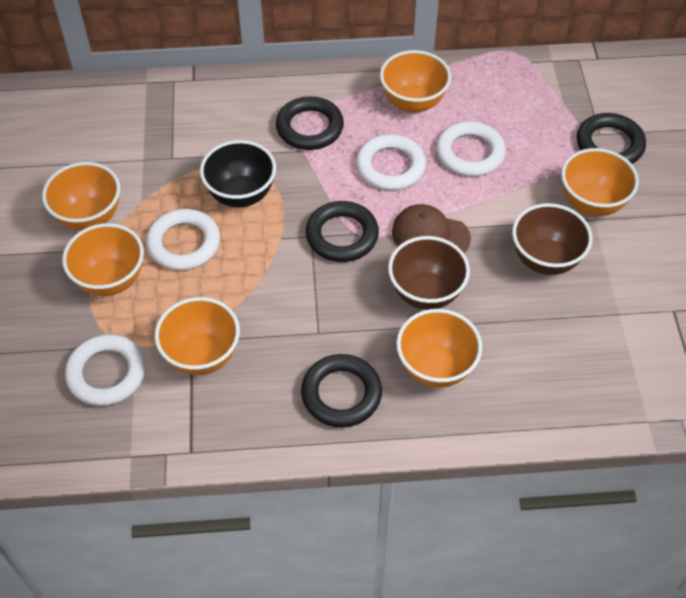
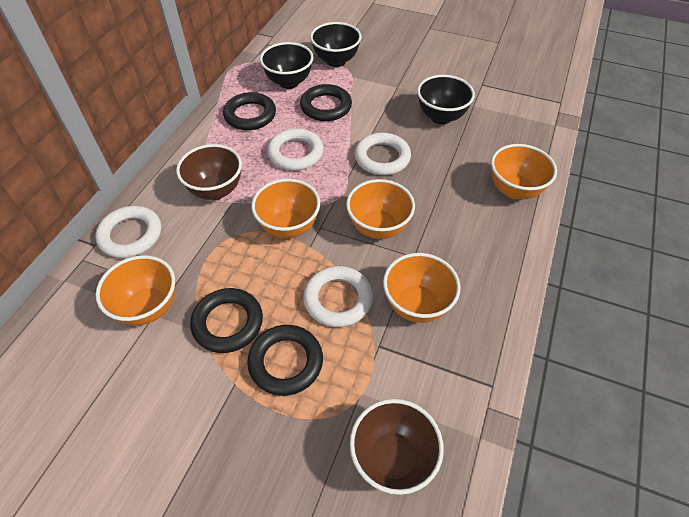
black bowl: 1 -> 3
brown cap: 1 -> 0
orange bowl: 6 -> 5

